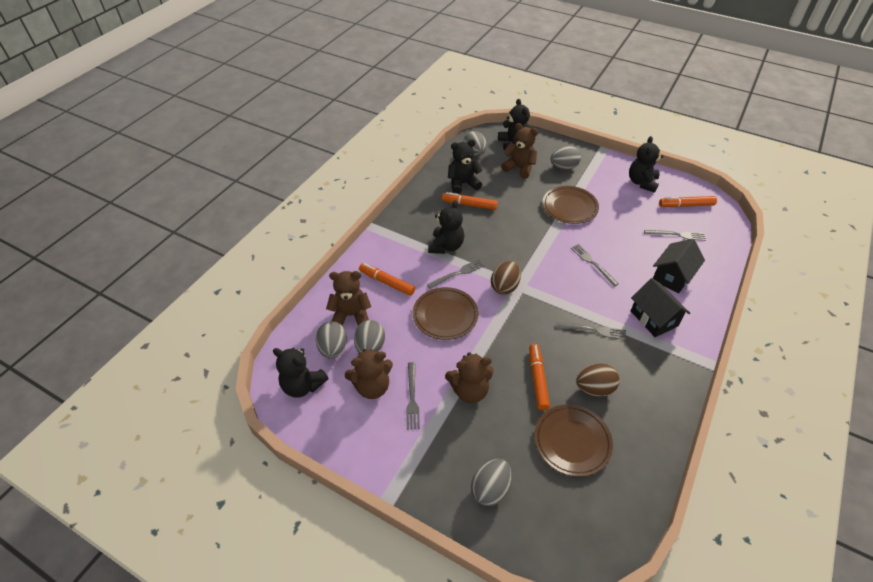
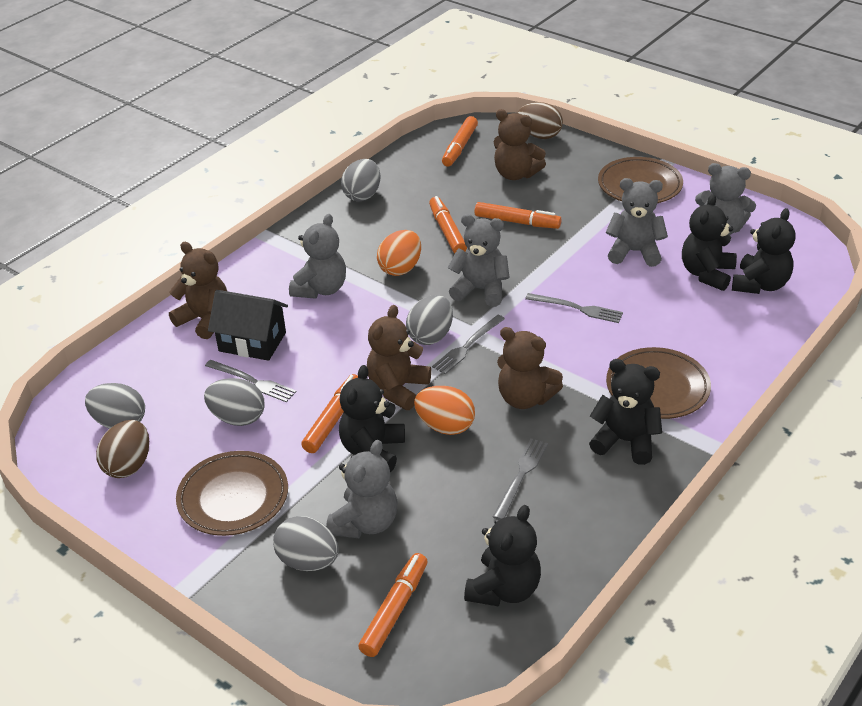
black house: 2 -> 1
grey fork: 5 -> 4
grey teddy bear: 0 -> 5
orange egg: 0 -> 2
orange marker: 4 -> 5

